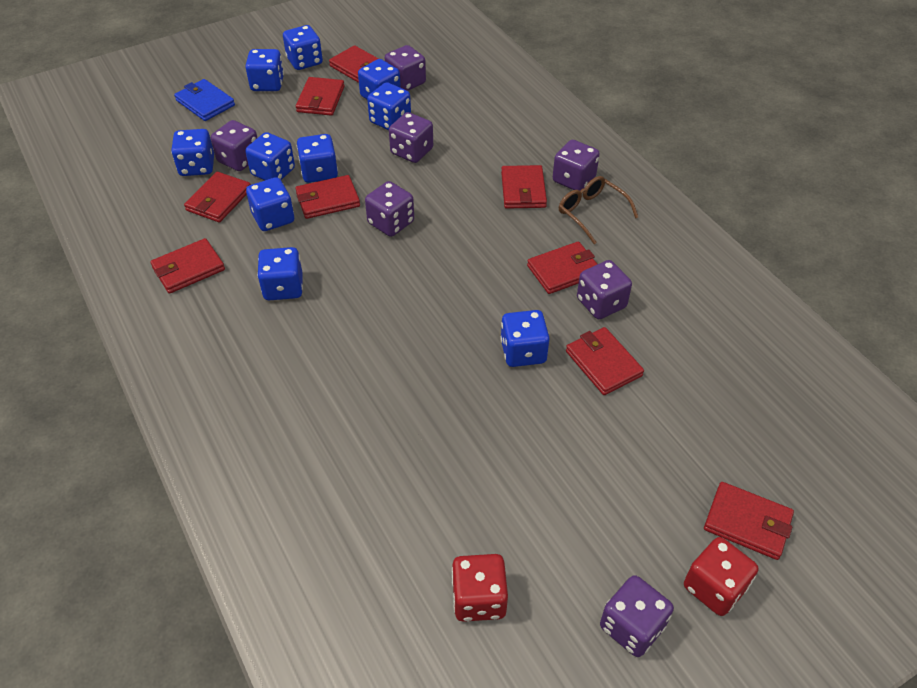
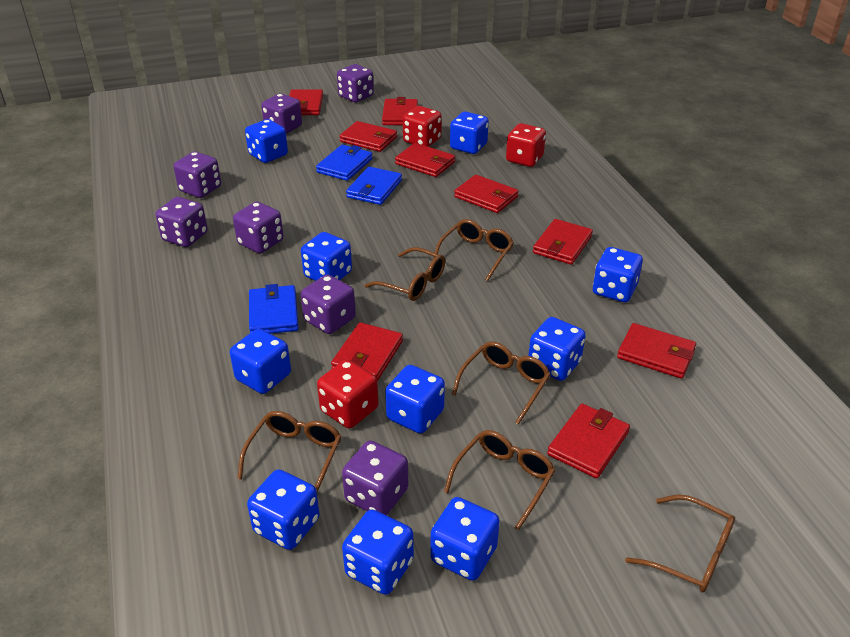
blue wallet: 1 -> 3
brown glasses: 1 -> 6
red dice: 2 -> 3

